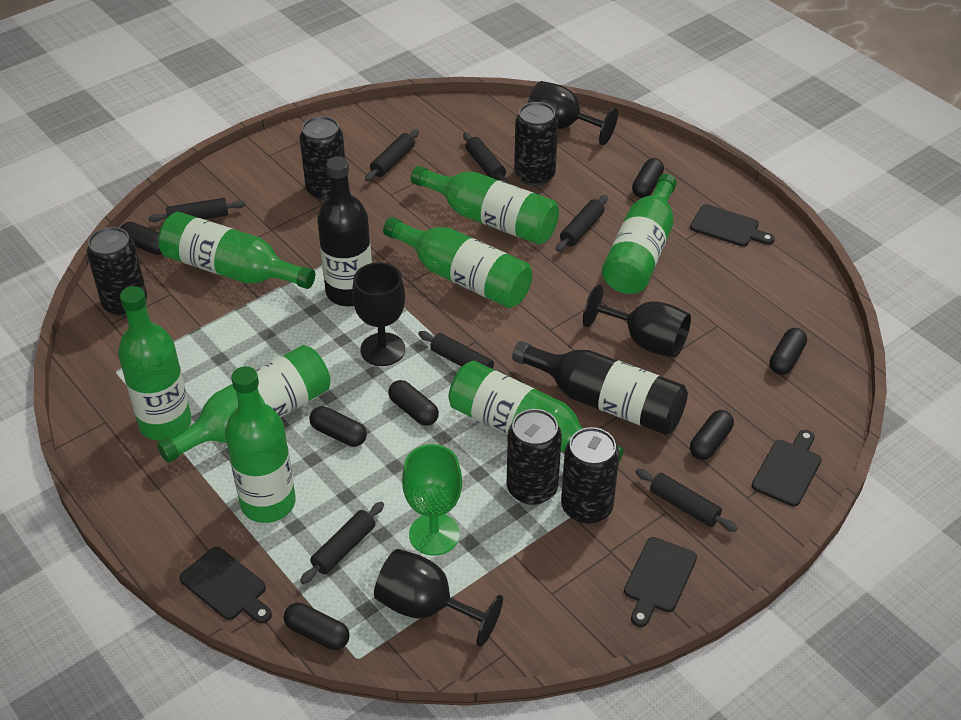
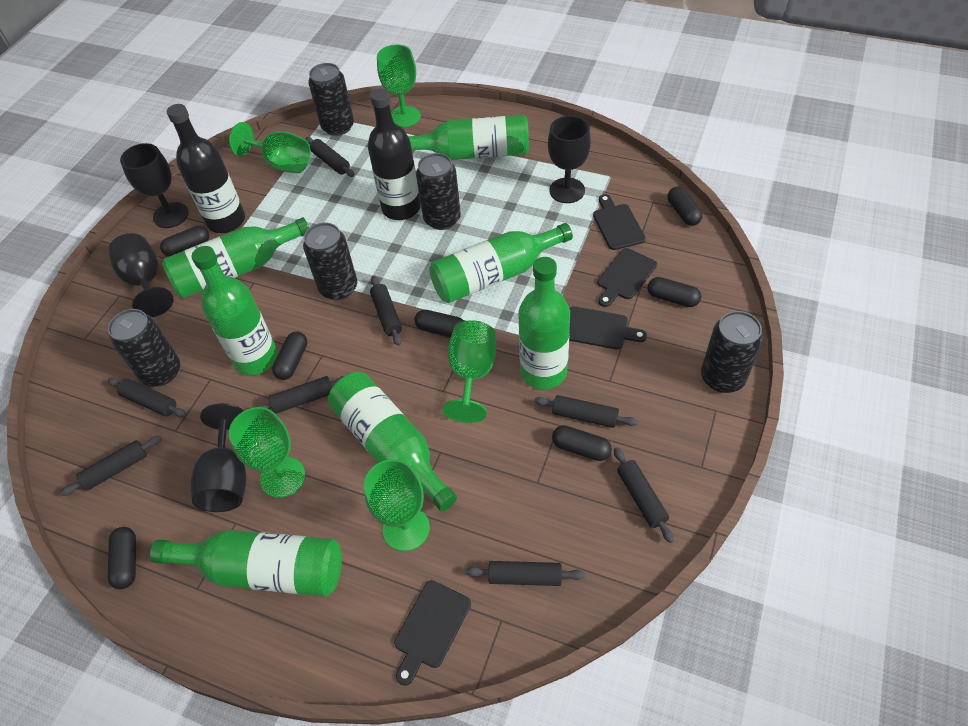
black rolling pin: 7 -> 8
green bottle: 8 -> 7
green goblet: 1 -> 5

